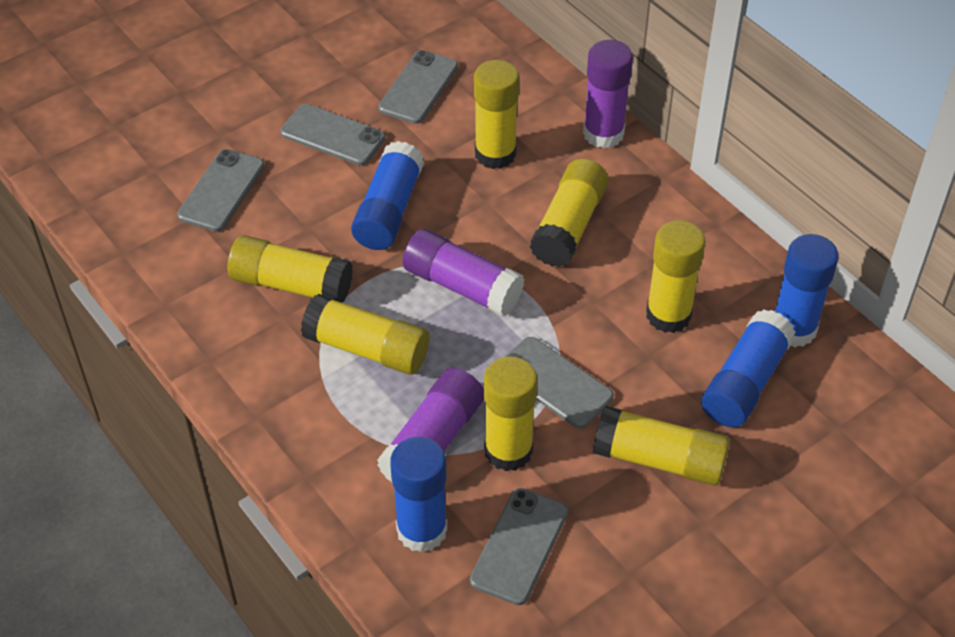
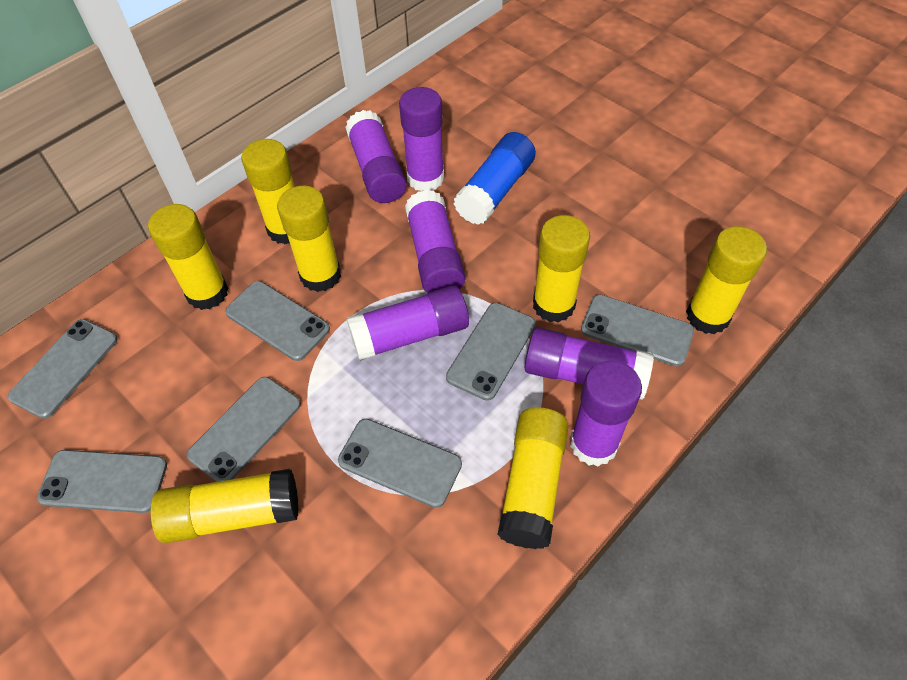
blue glue stick: 4 -> 1
grey phone: 5 -> 7
purple glue stick: 3 -> 6

